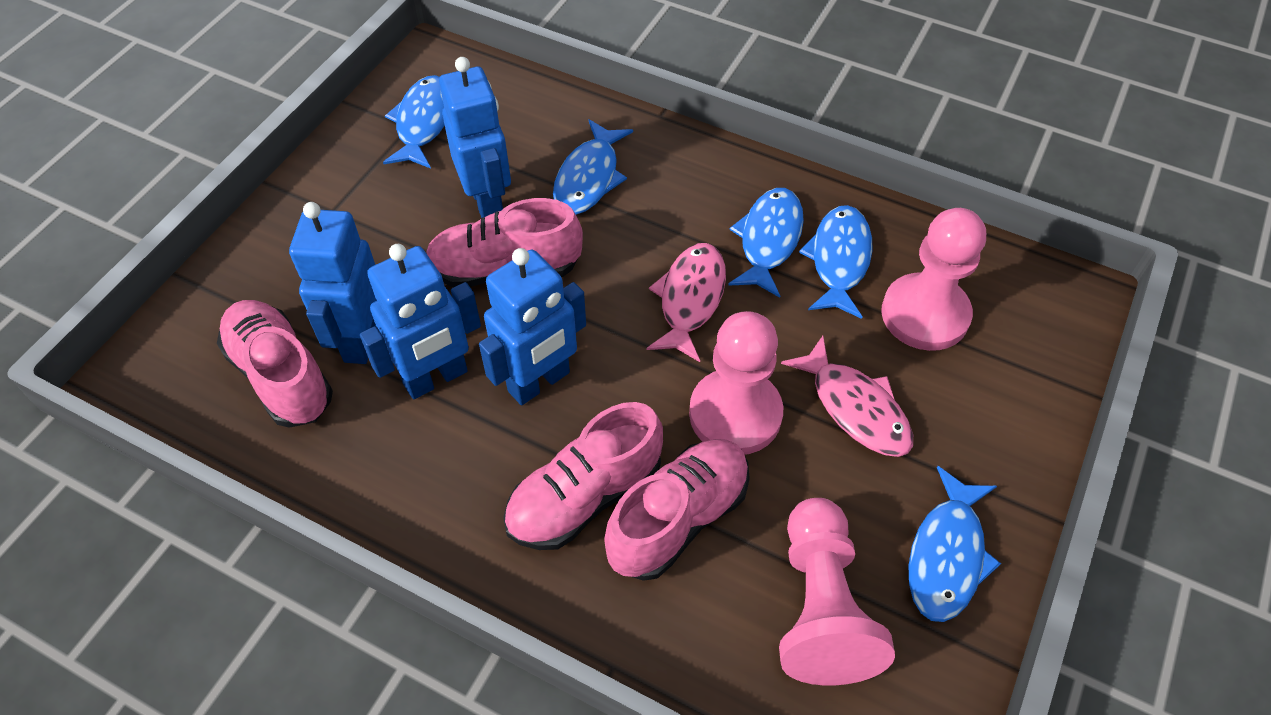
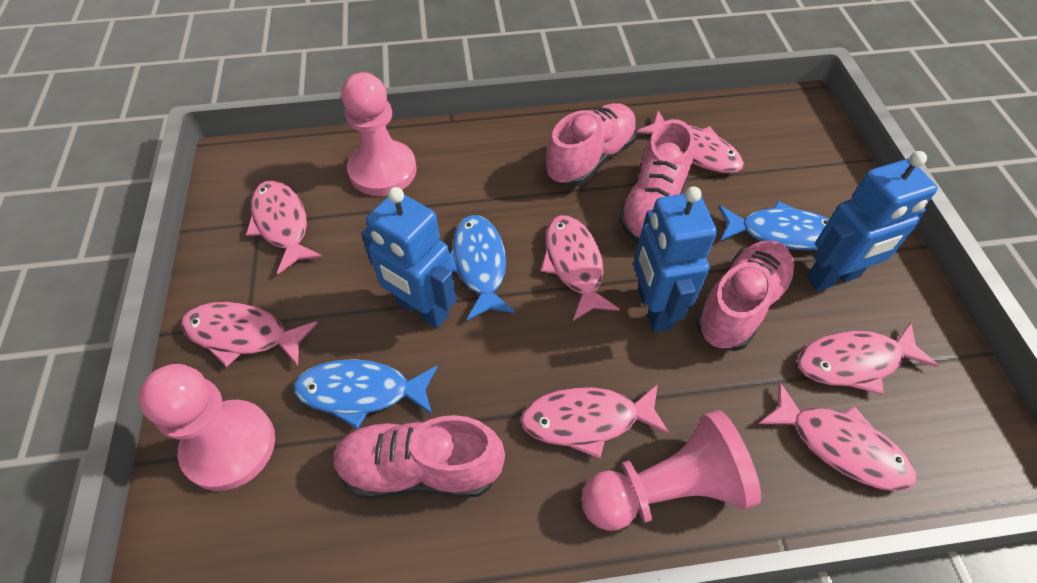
blue fish: 5 -> 3
blue robot: 4 -> 3
pink fish: 2 -> 7

